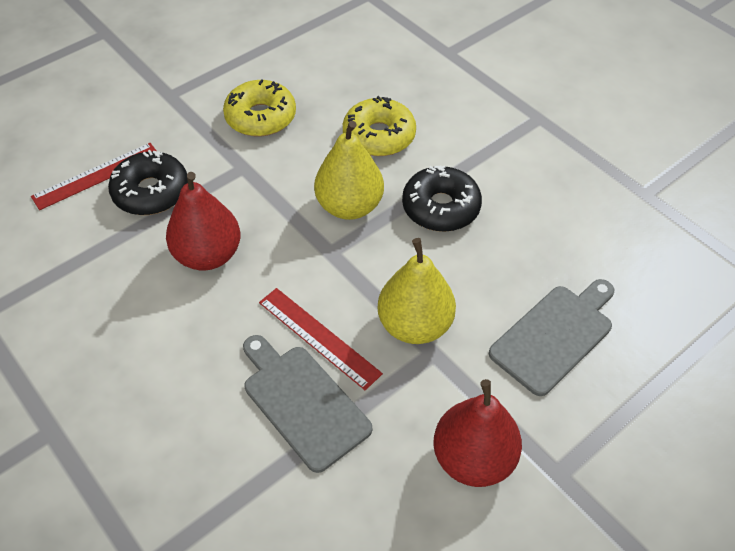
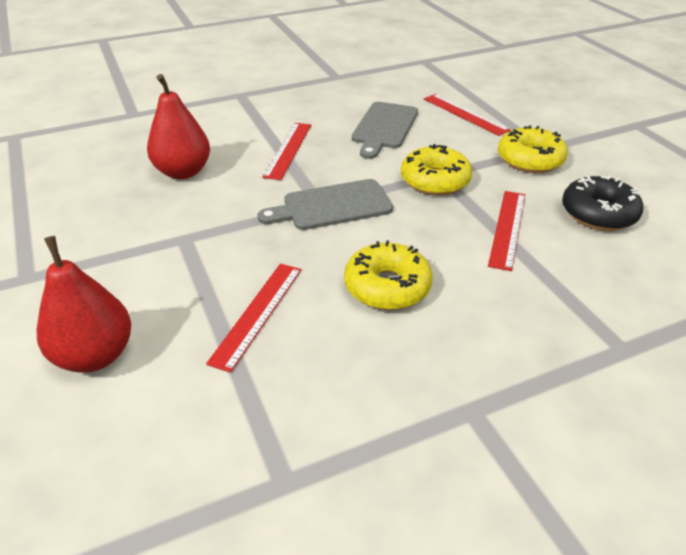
black donut: 2 -> 1
red ruler: 2 -> 4
yellow donut: 2 -> 3
yellow pear: 2 -> 0

